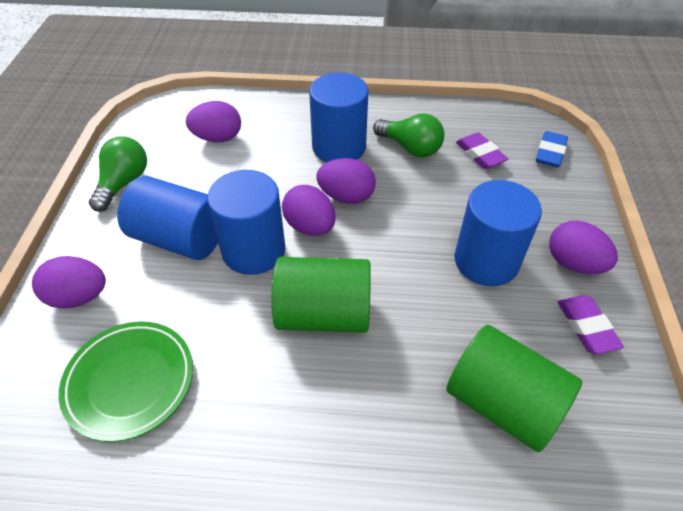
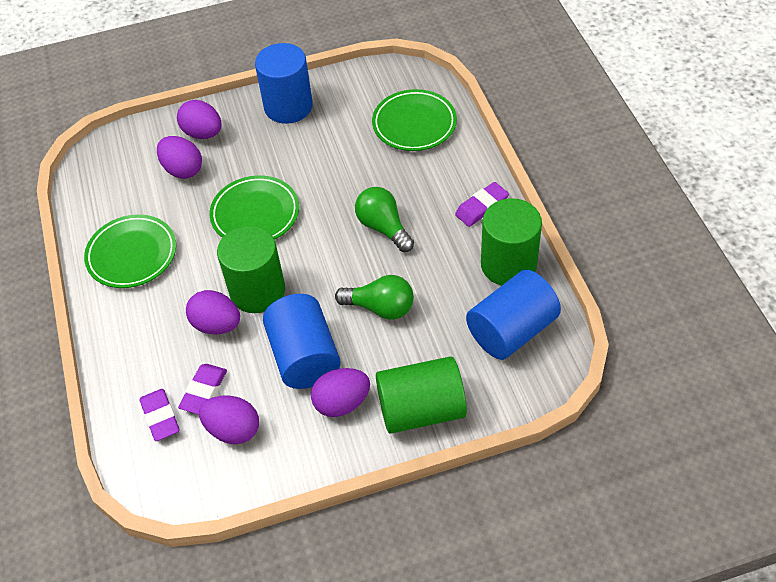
blue cylinder: 4 -> 3
blue eraser: 1 -> 0
green cylinder: 2 -> 3
green plate: 1 -> 3
purple eraser: 2 -> 3

